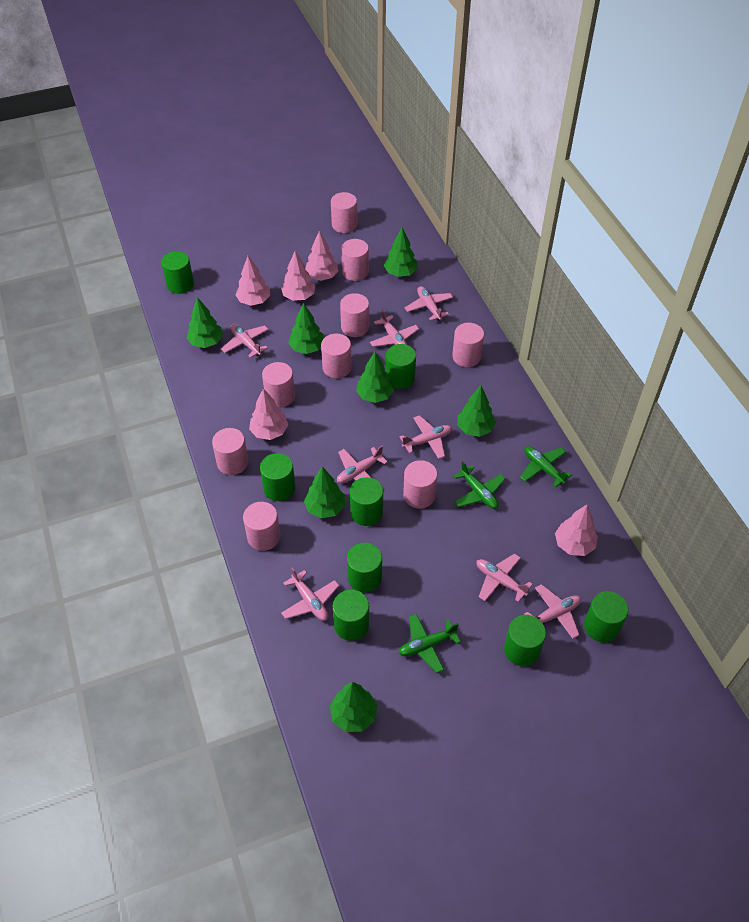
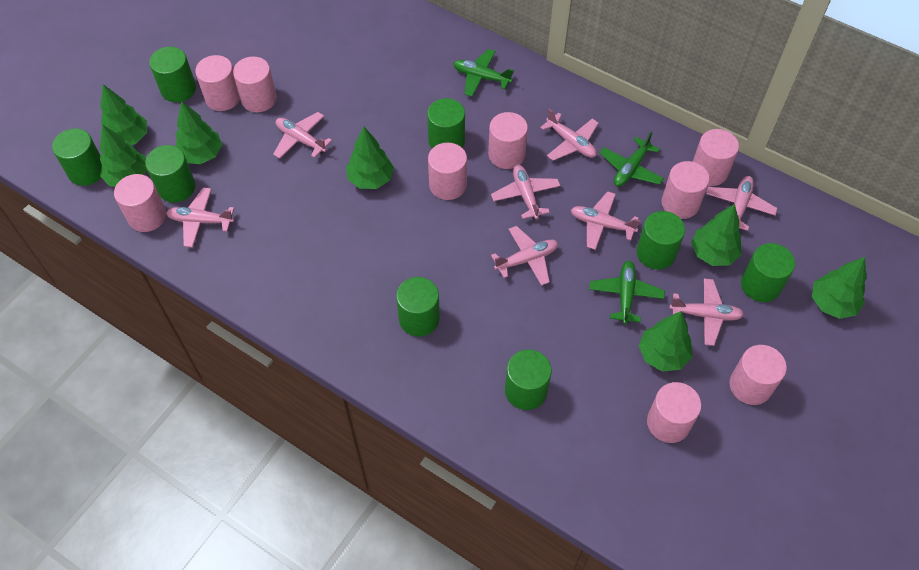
pink tree: 5 -> 0

